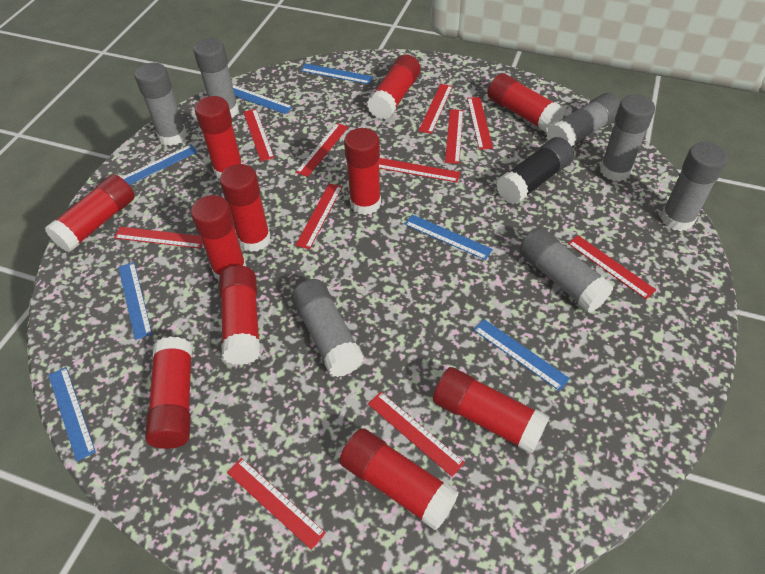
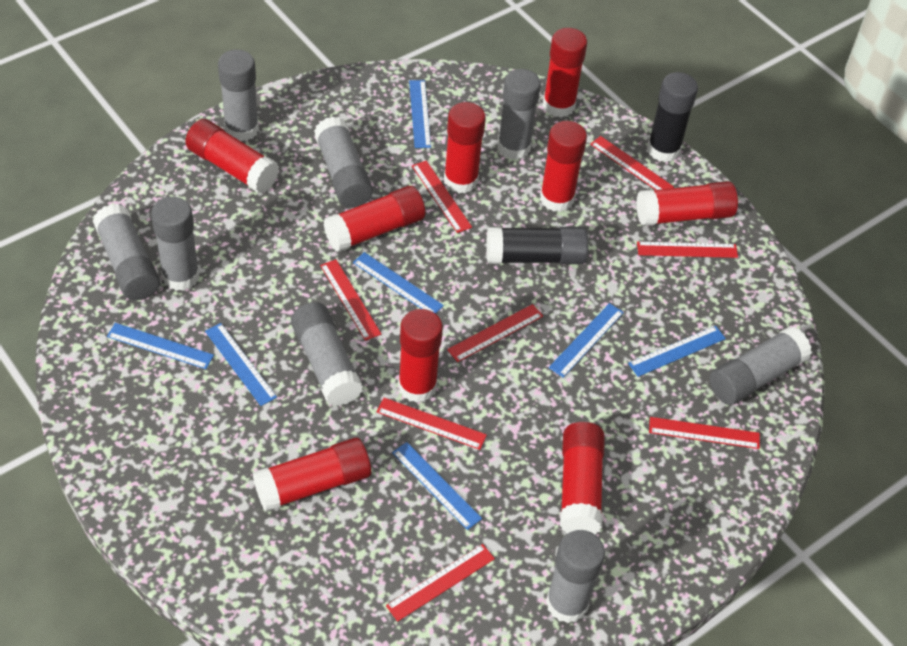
black glue stick: 1 -> 2
grey glue stick: 7 -> 8
red glue stick: 11 -> 9
red ruler: 11 -> 8

